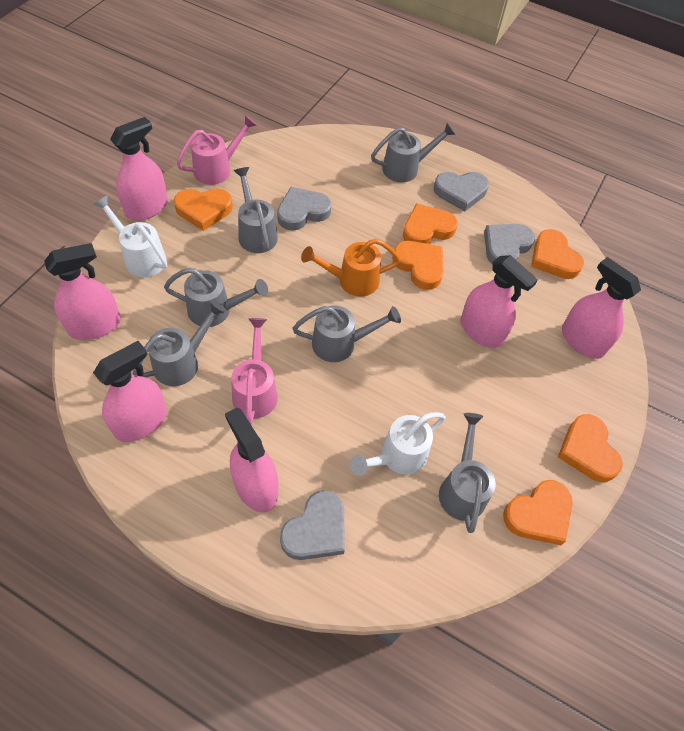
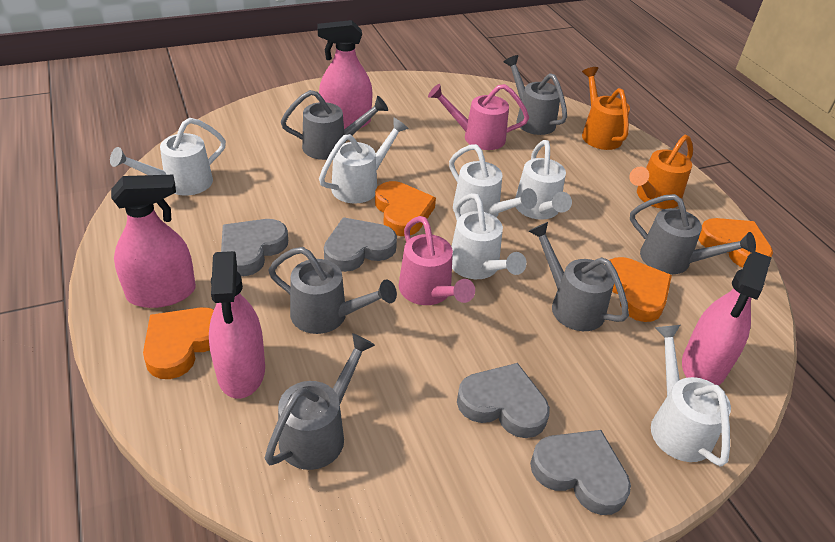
orange heart: 6 -> 4
orange watering can: 1 -> 2
pink spray bottle: 6 -> 4
white watering can: 2 -> 6

